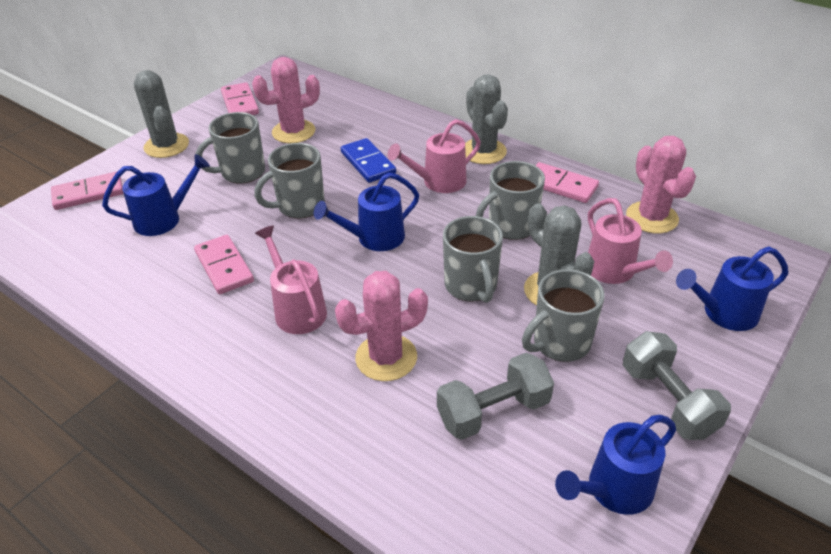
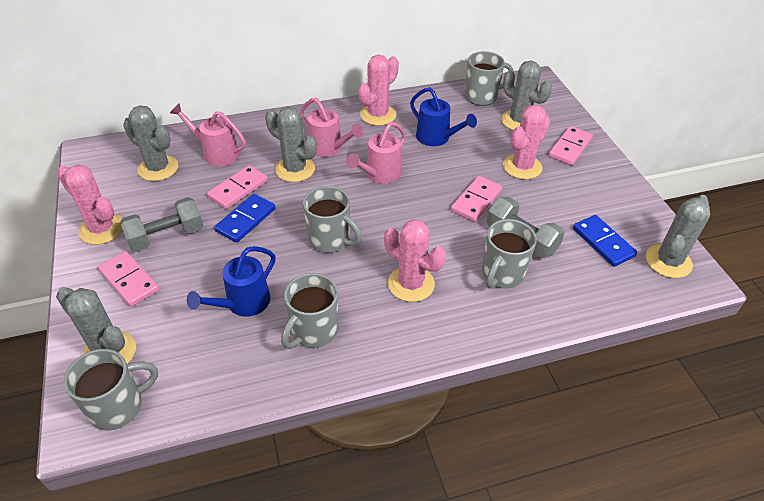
blue domino: 1 -> 2
blue watering can: 4 -> 2
grey cactus: 3 -> 5
pink cactus: 3 -> 4

